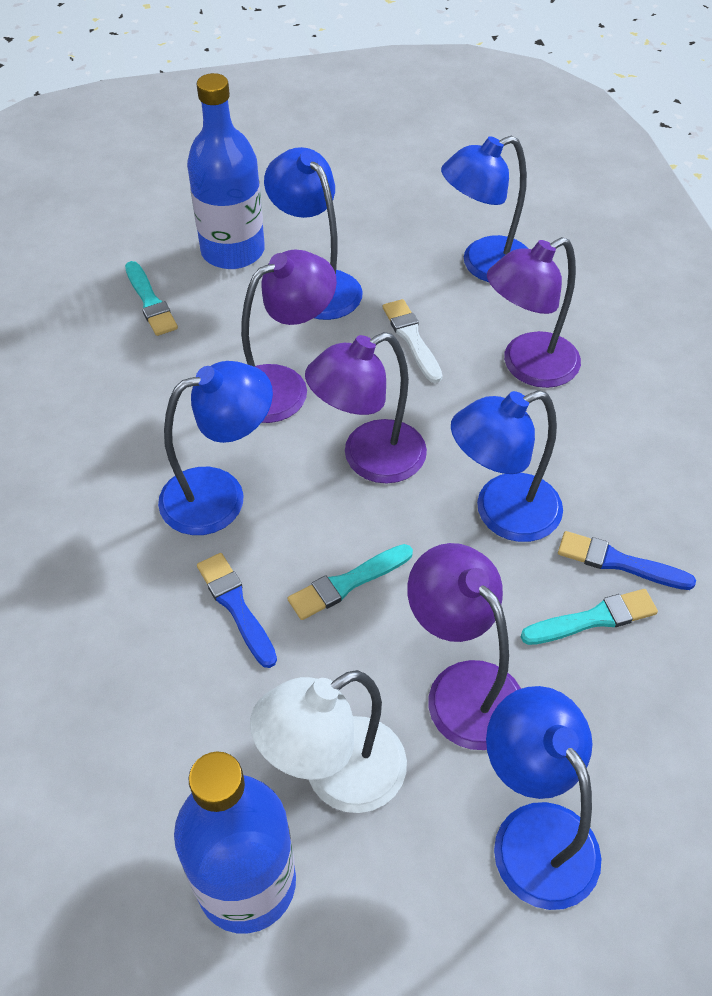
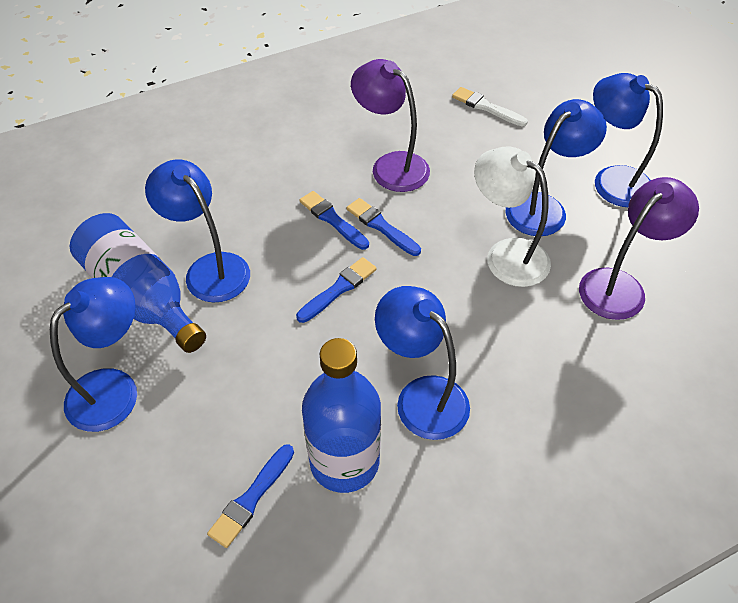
blue brush: 2 -> 4
purple lamp: 4 -> 2
turquoise brush: 3 -> 0

